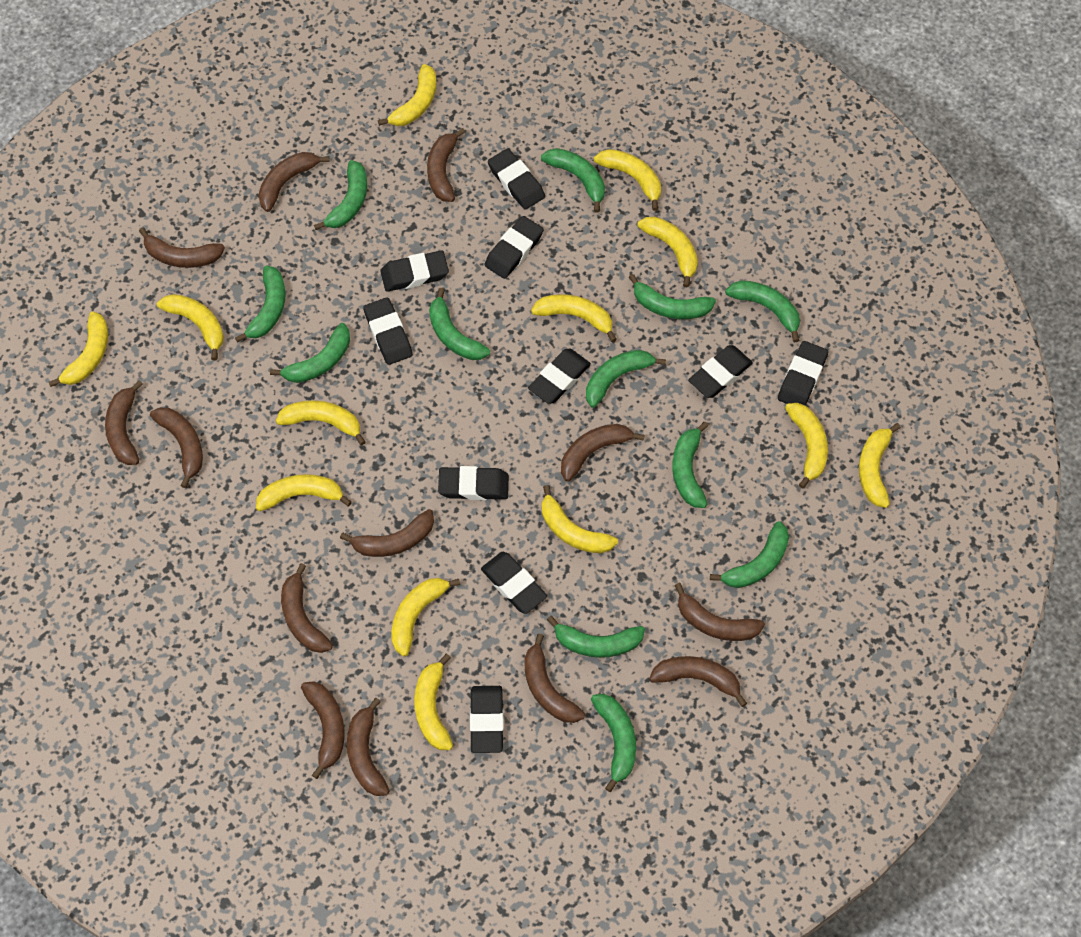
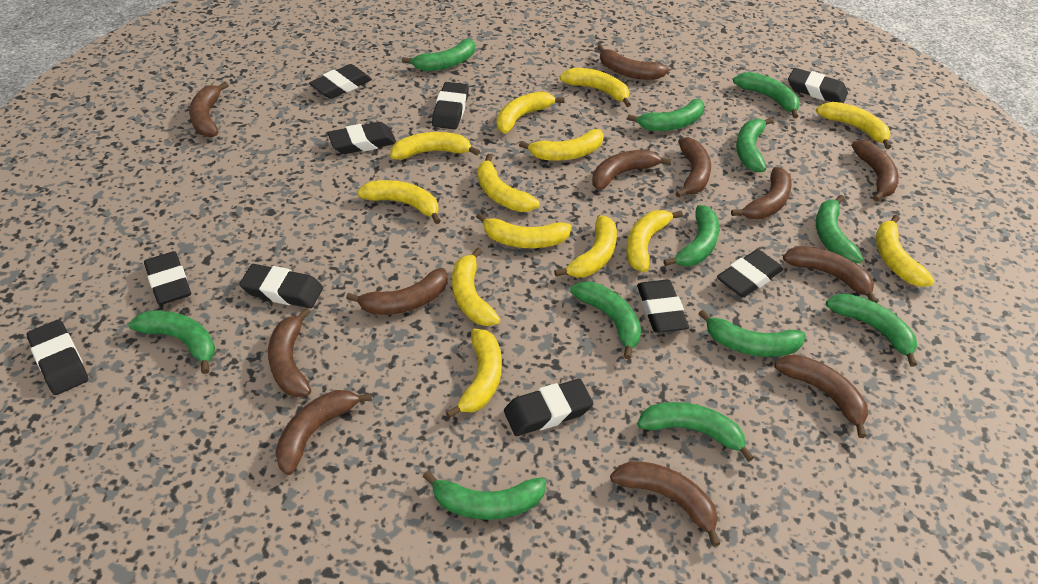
brown banana: 13 -> 12

